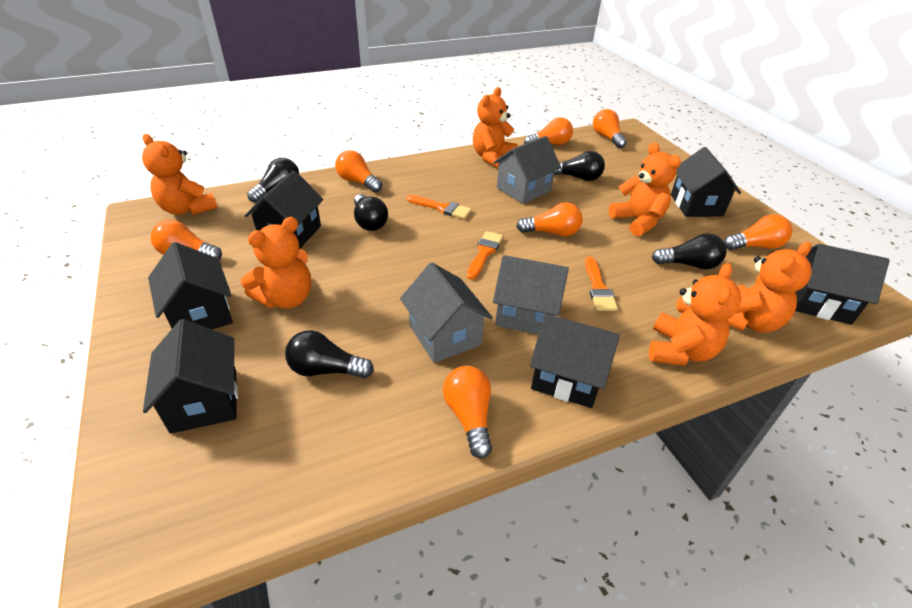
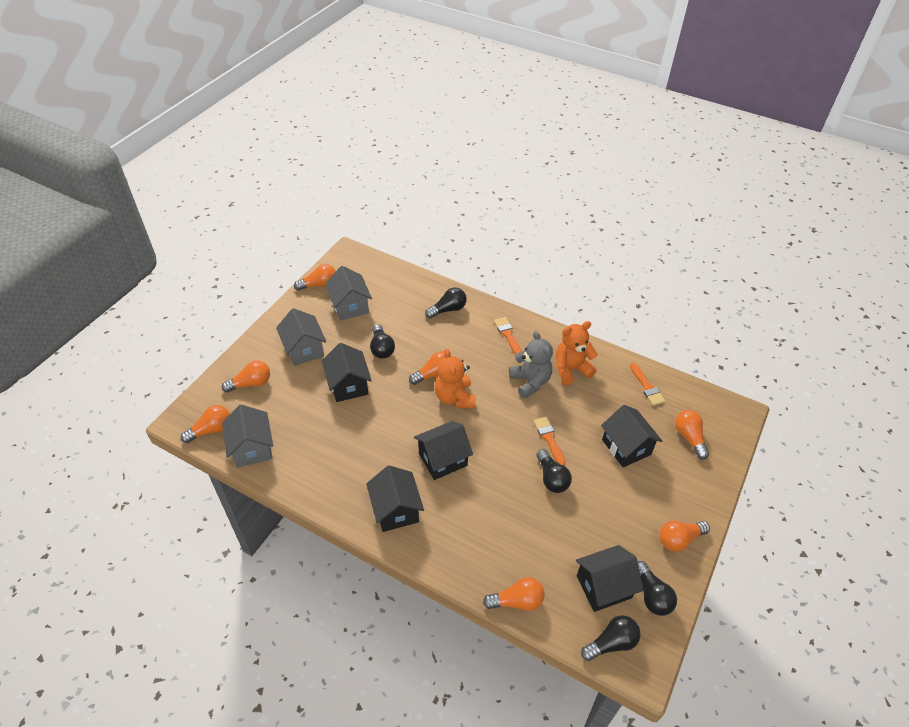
black house: 6 -> 5
grey teddy bear: 0 -> 1
orange teddy bear: 6 -> 2

